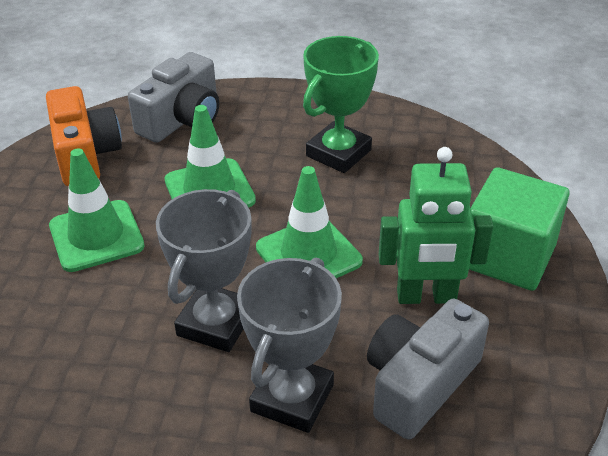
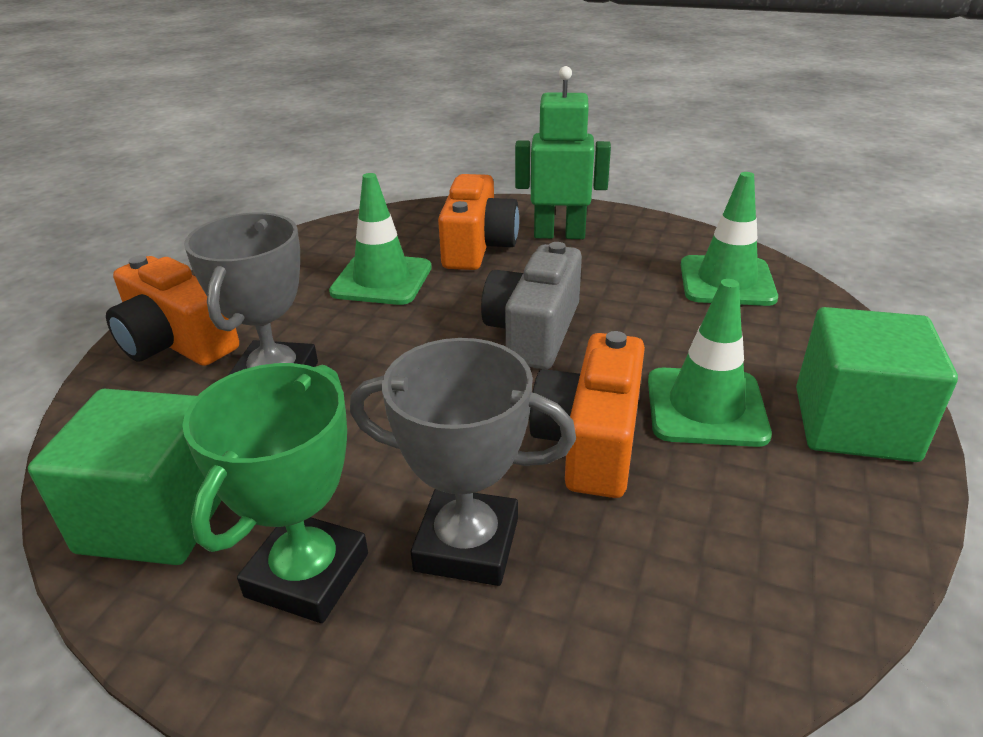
green cube: 1 -> 2
grey camera: 2 -> 1
orange camera: 1 -> 3

